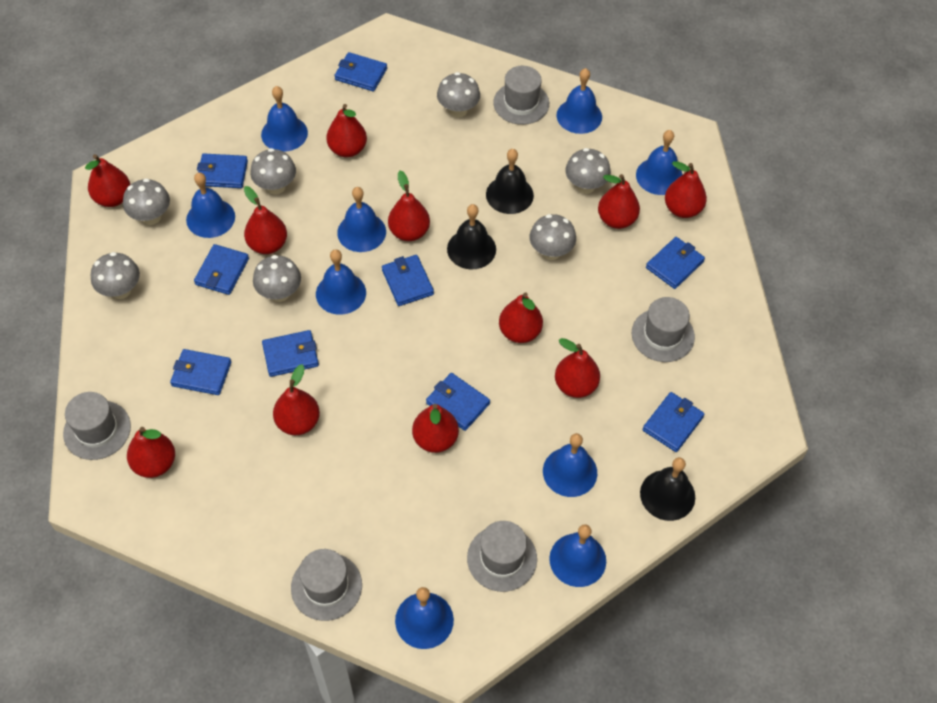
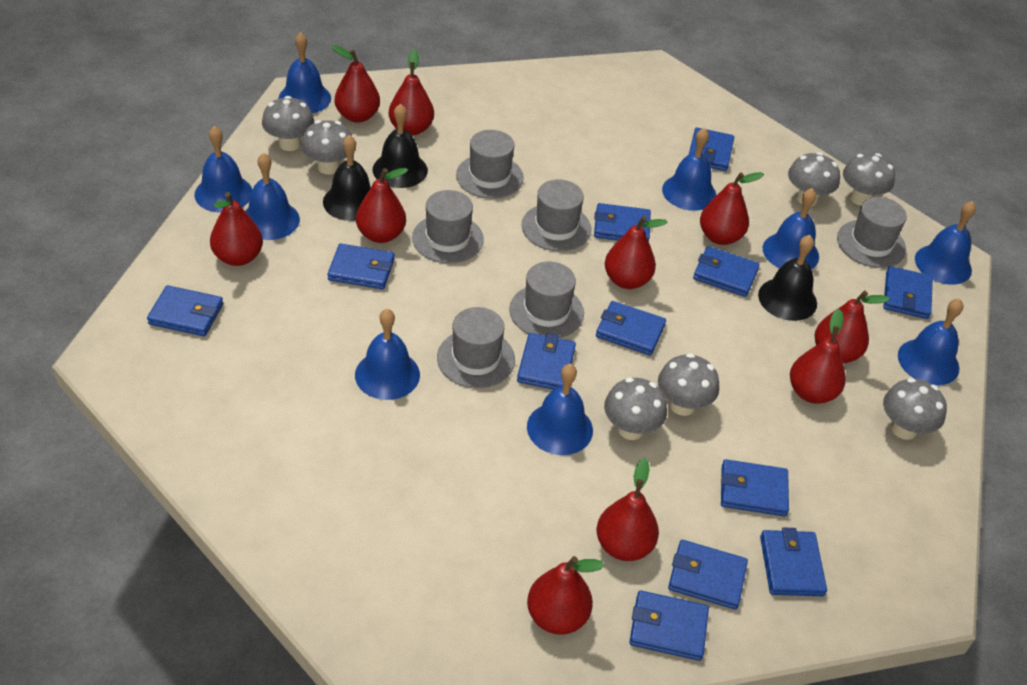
blue wallet: 9 -> 12
grey hat: 5 -> 6
red pear: 11 -> 10

